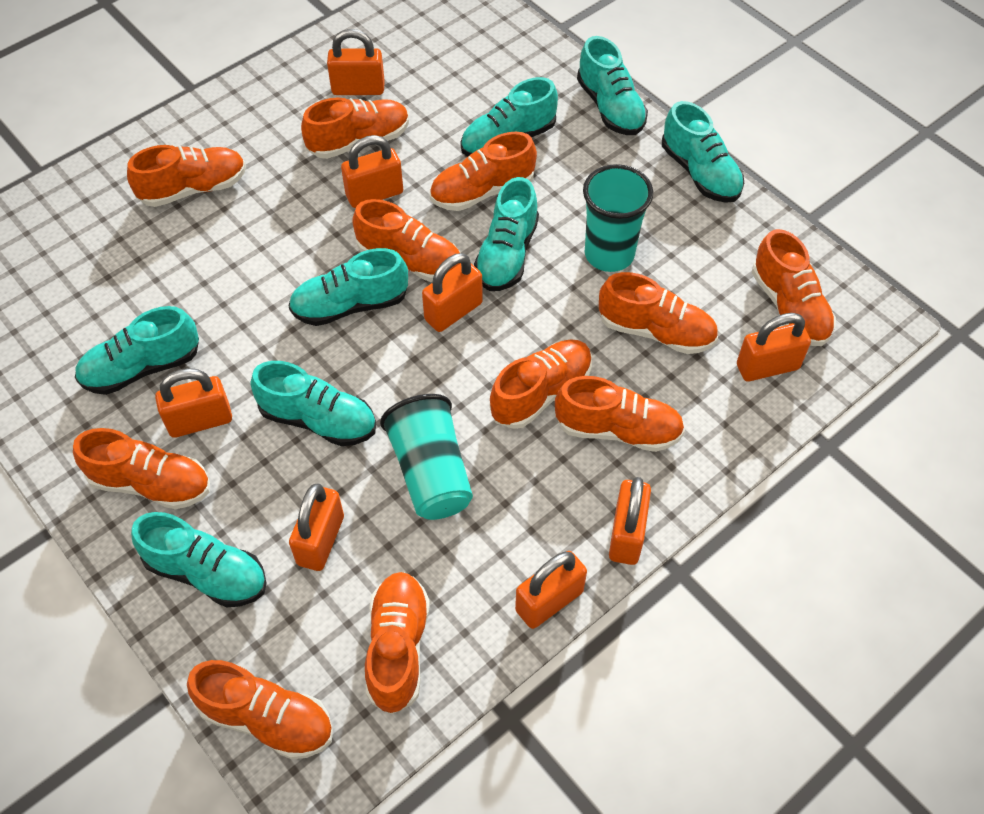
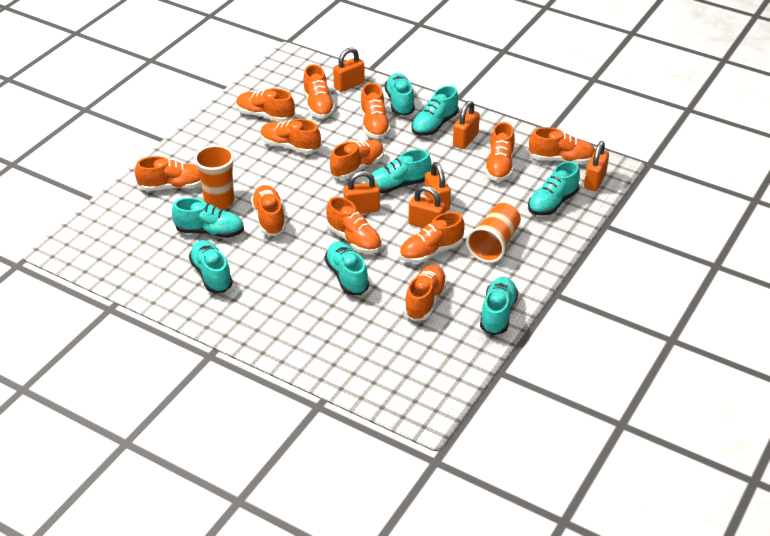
orange cup: 0 -> 2
orange padlock: 8 -> 6
orange shoe: 11 -> 12
turquoise cup: 2 -> 0

